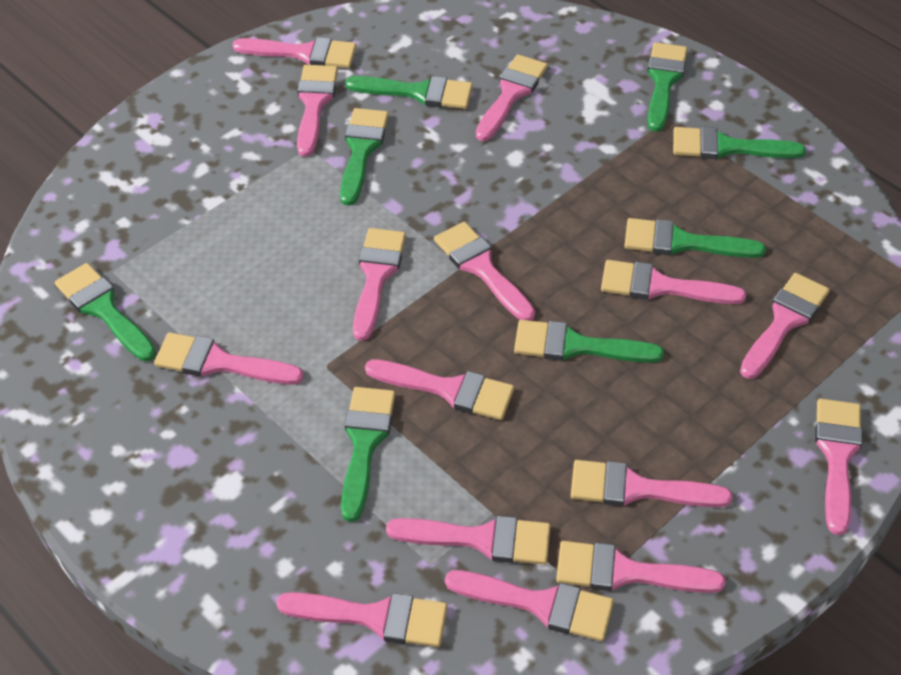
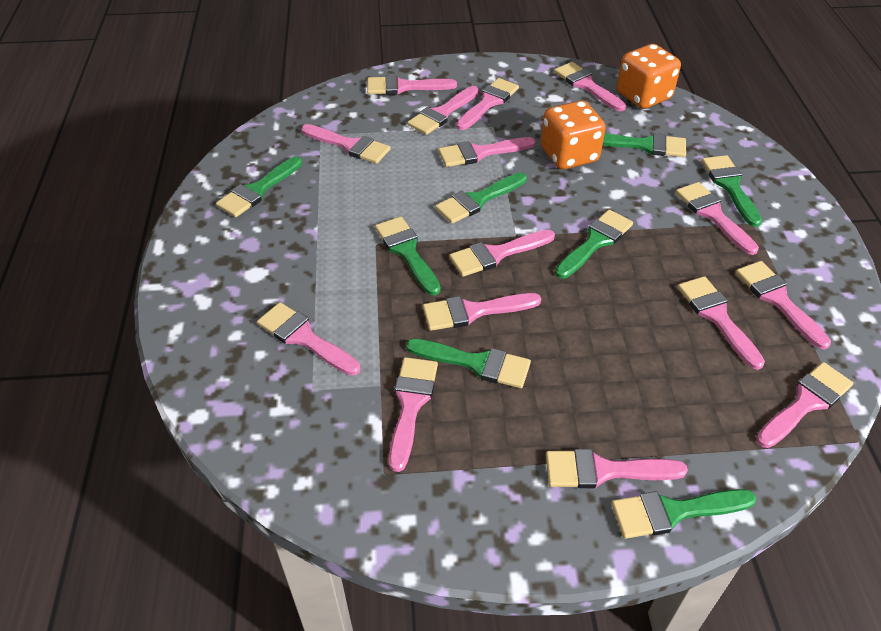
orange dice: 0 -> 2

